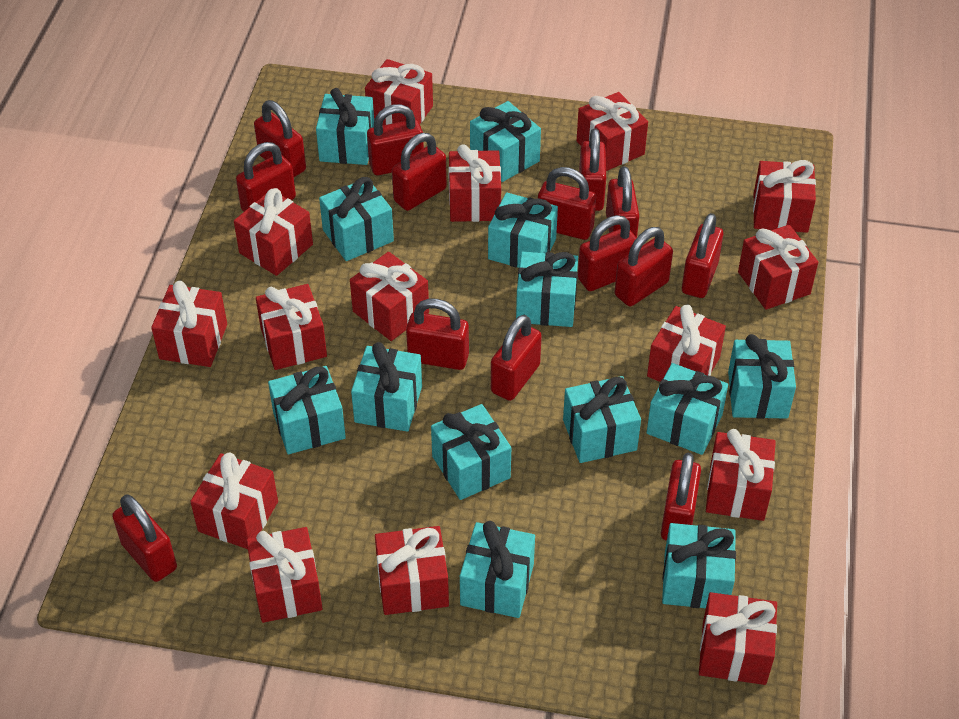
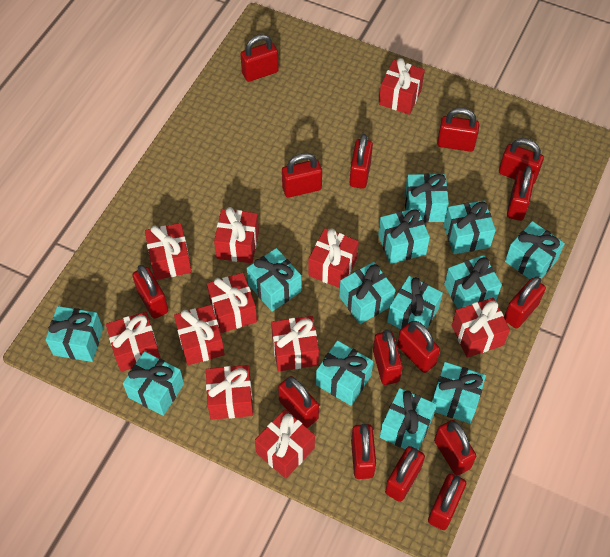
red gift: 15 -> 11
red padlock: 14 -> 15

